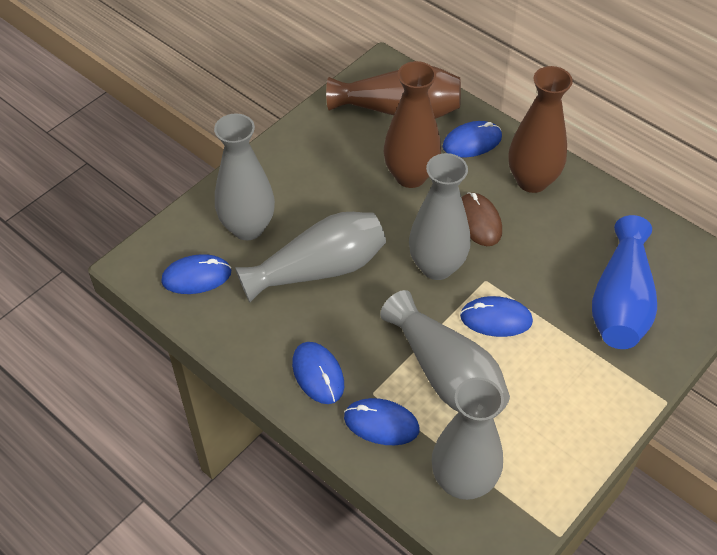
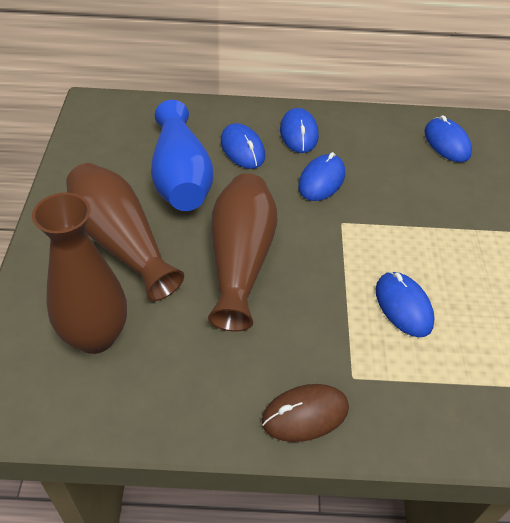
grey vase: 5 -> 0

